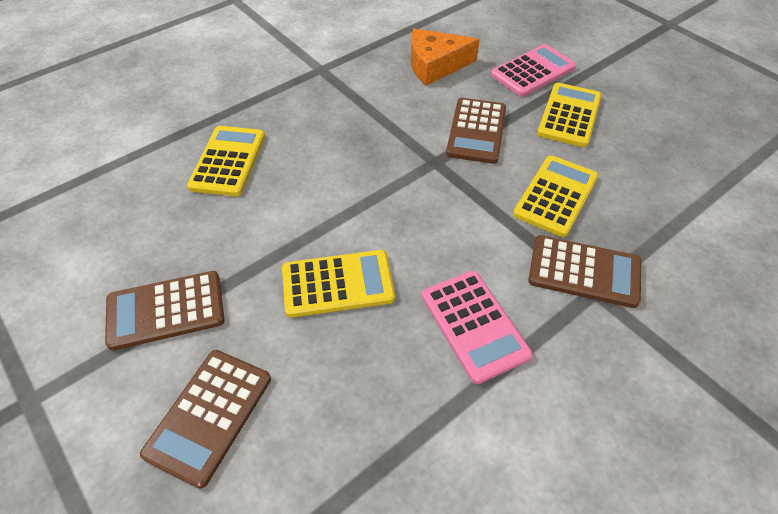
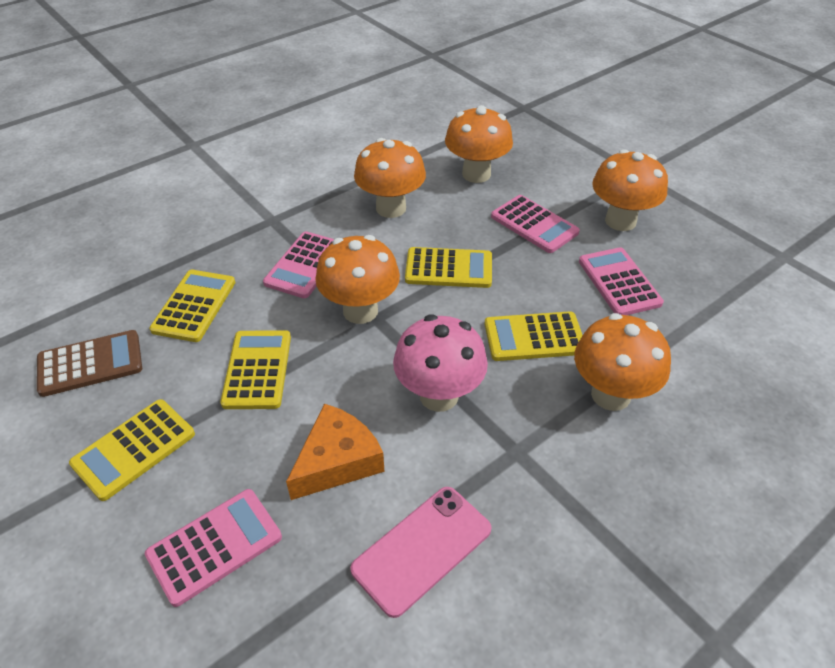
brown calculator: 4 -> 1
orange mushroom: 0 -> 5
pink calculator: 2 -> 4
pink mushroom: 0 -> 1
pink phone: 0 -> 1
yellow calculator: 4 -> 5

